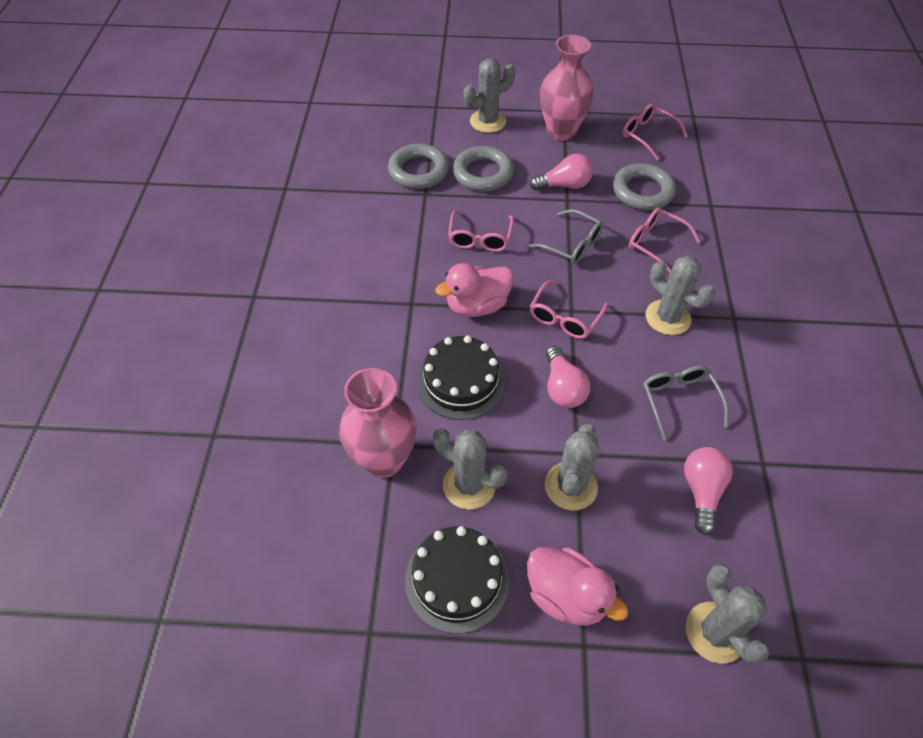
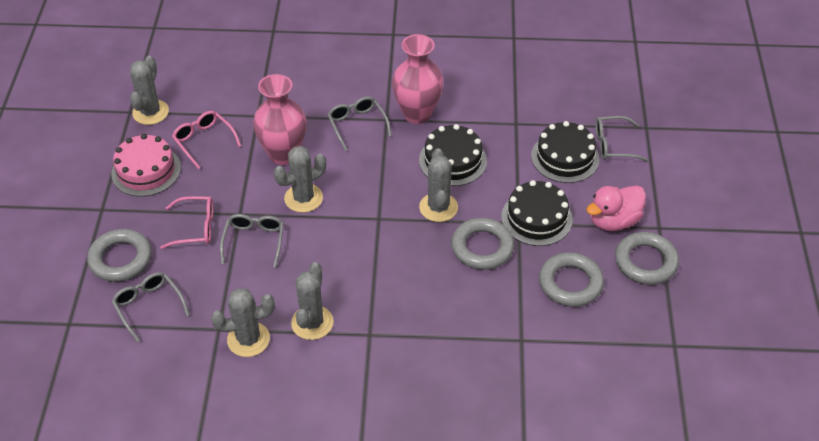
black cake: 2 -> 3
grey glasses: 2 -> 4
grey ring: 3 -> 4
pink cake: 0 -> 1
pink duck: 2 -> 1
pink glasses: 4 -> 2
pink light bulb: 3 -> 0

